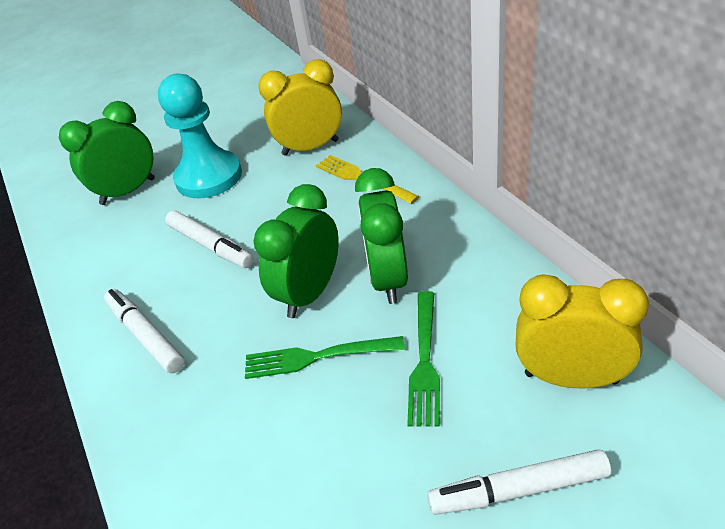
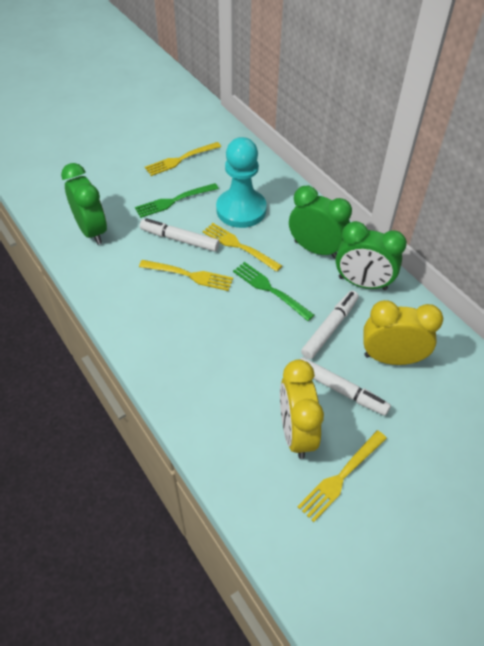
yellow fork: 1 -> 4

